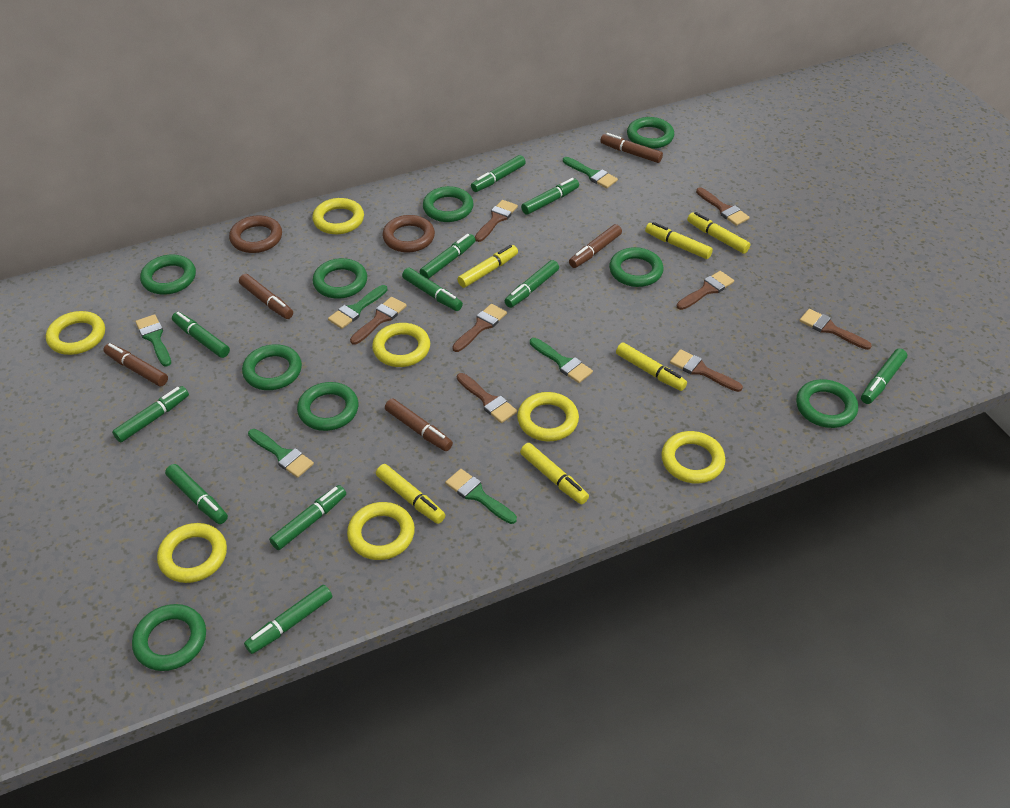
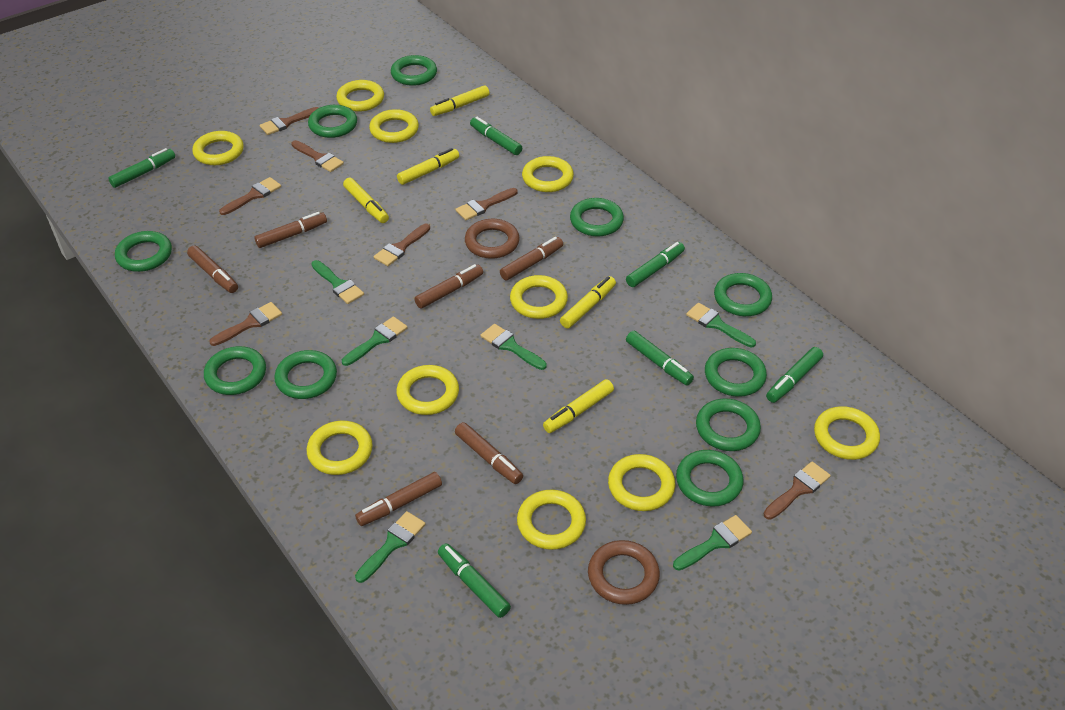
brown brush: 8 -> 7
brown marker: 5 -> 6
green marker: 11 -> 6
green ring: 9 -> 10
yellow marker: 6 -> 5
yellow ring: 7 -> 10

